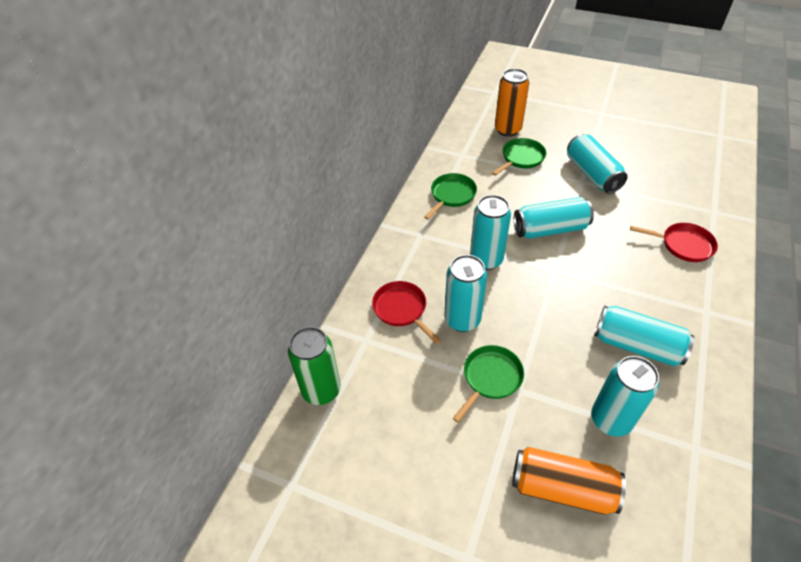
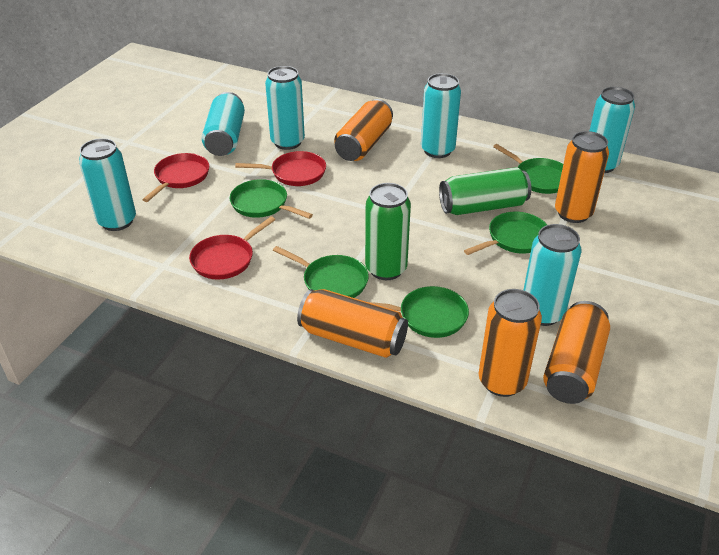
green can: 1 -> 2
green pan: 3 -> 5
orange can: 2 -> 5
red pan: 2 -> 3

